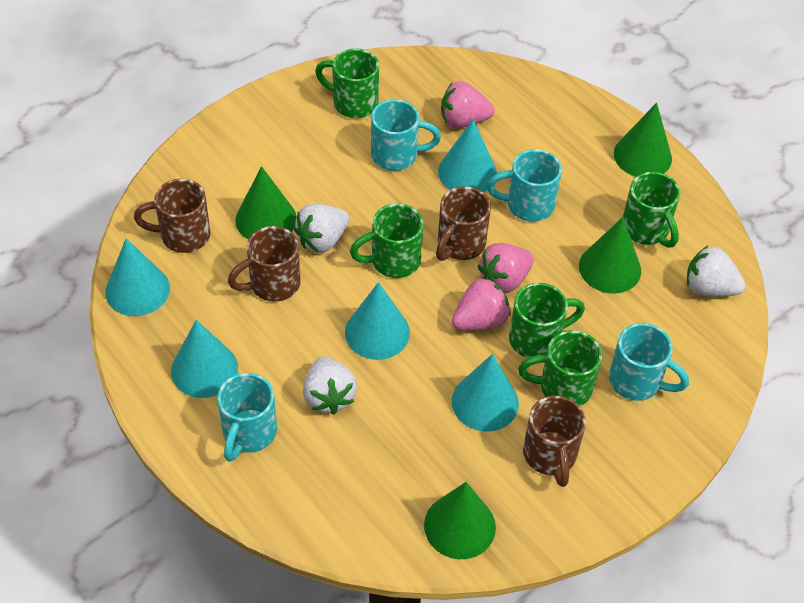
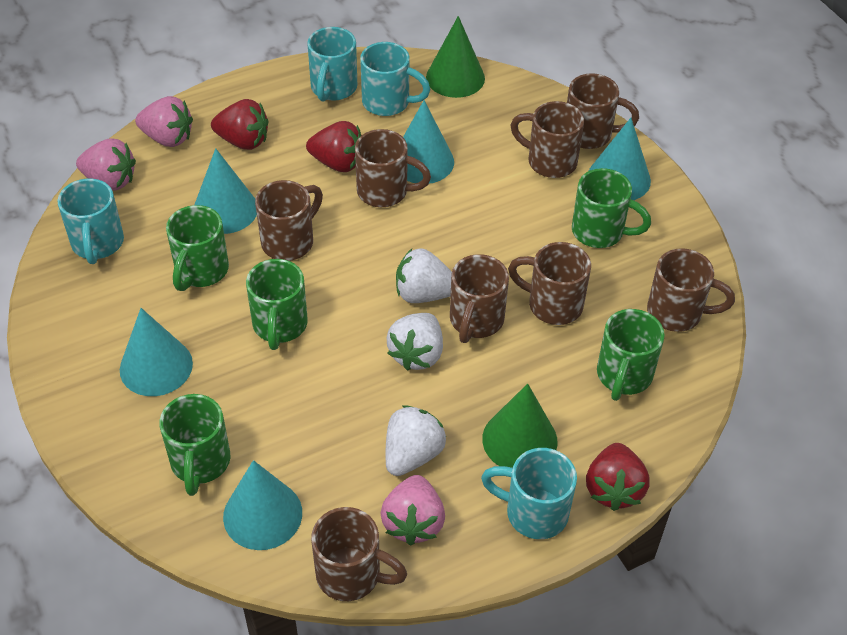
brown mug: 4 -> 8
green cone: 4 -> 2
red strawberry: 0 -> 3

